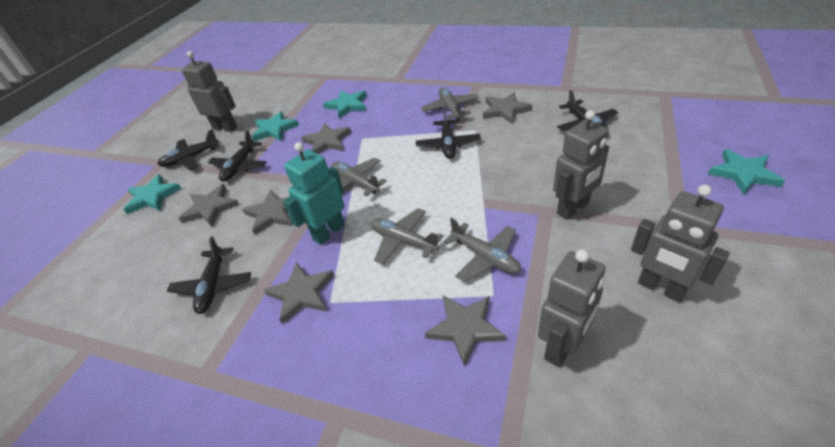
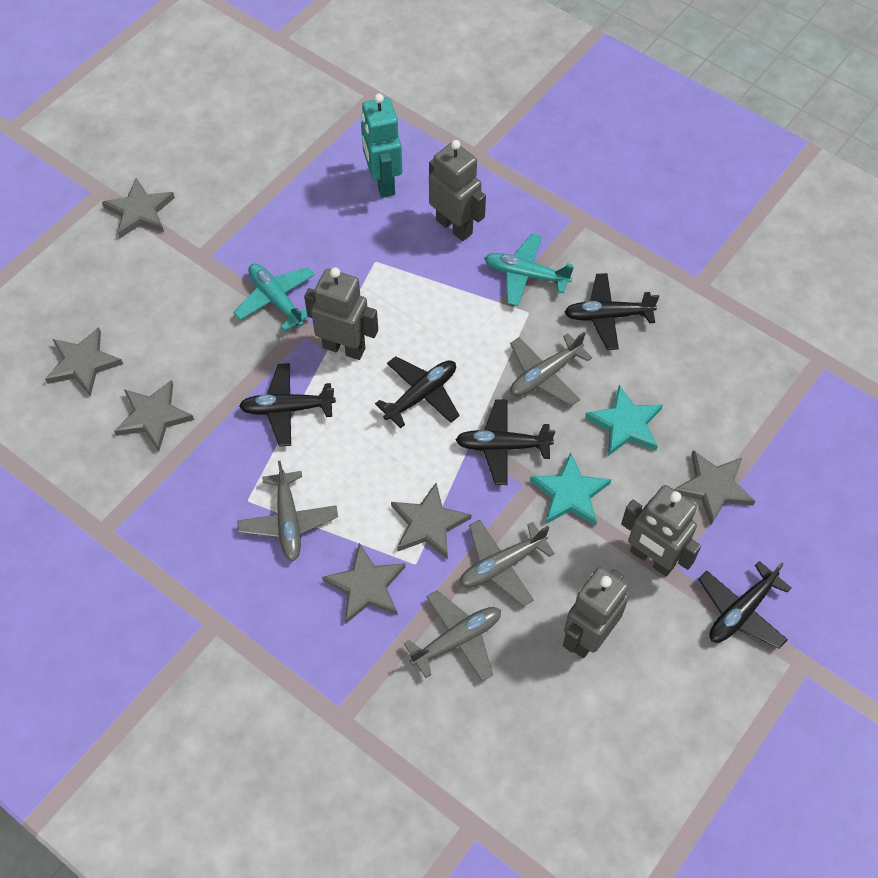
turquoise plane: 0 -> 2
turquoise star: 4 -> 2

